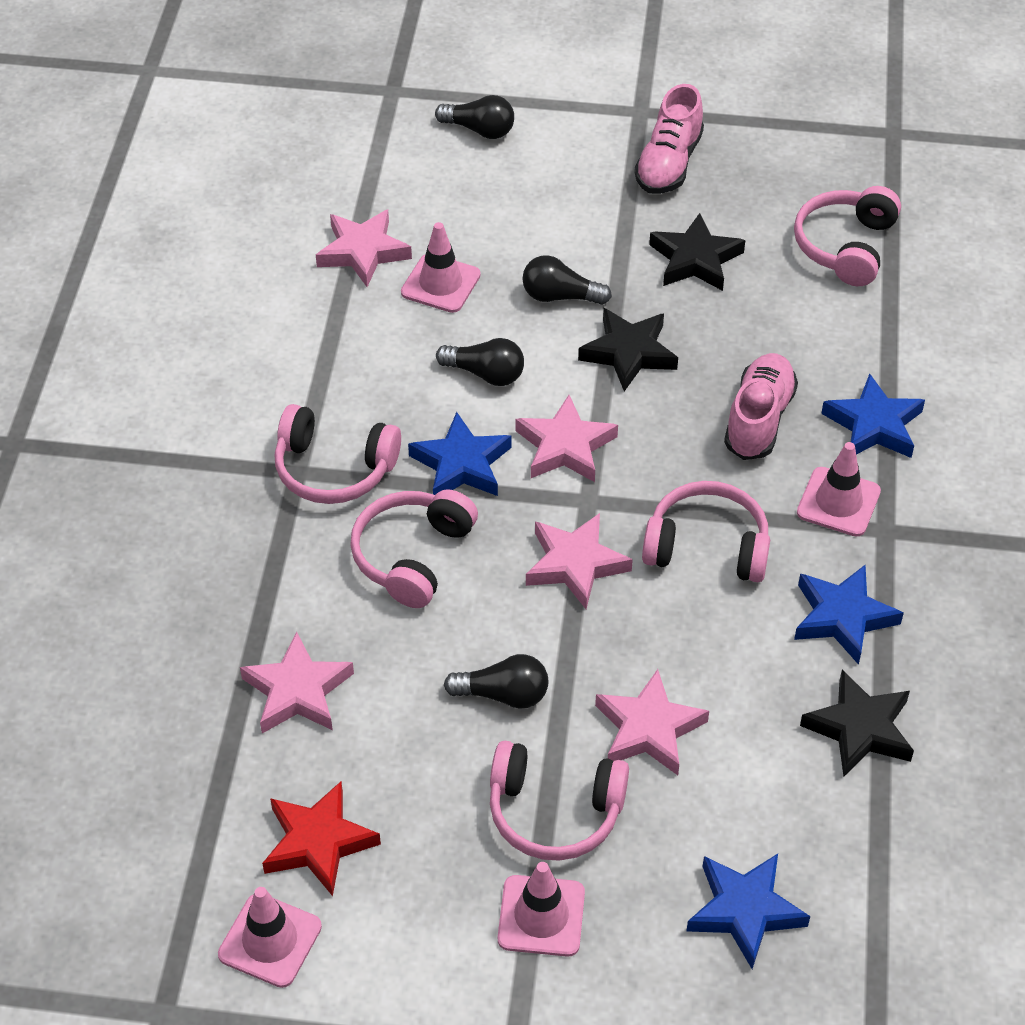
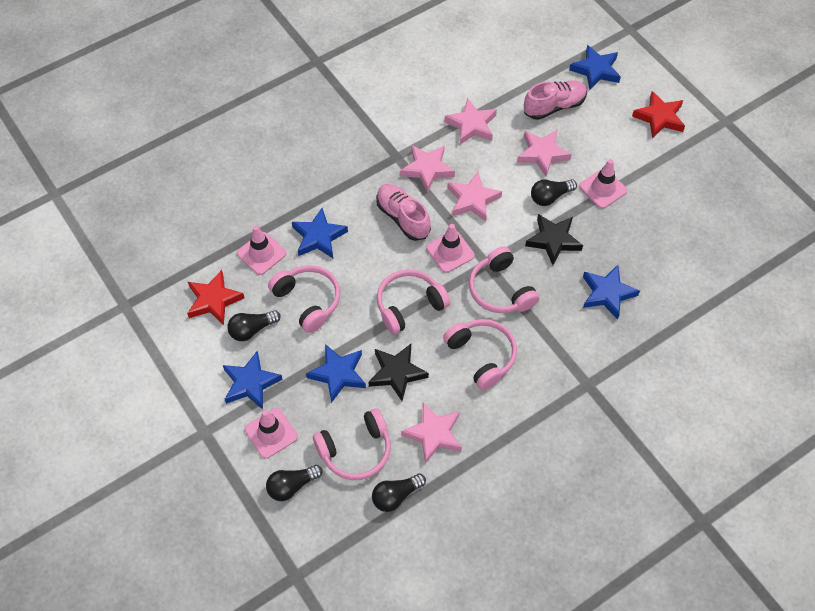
black star: 3 -> 2
blue star: 4 -> 5
red star: 1 -> 2

